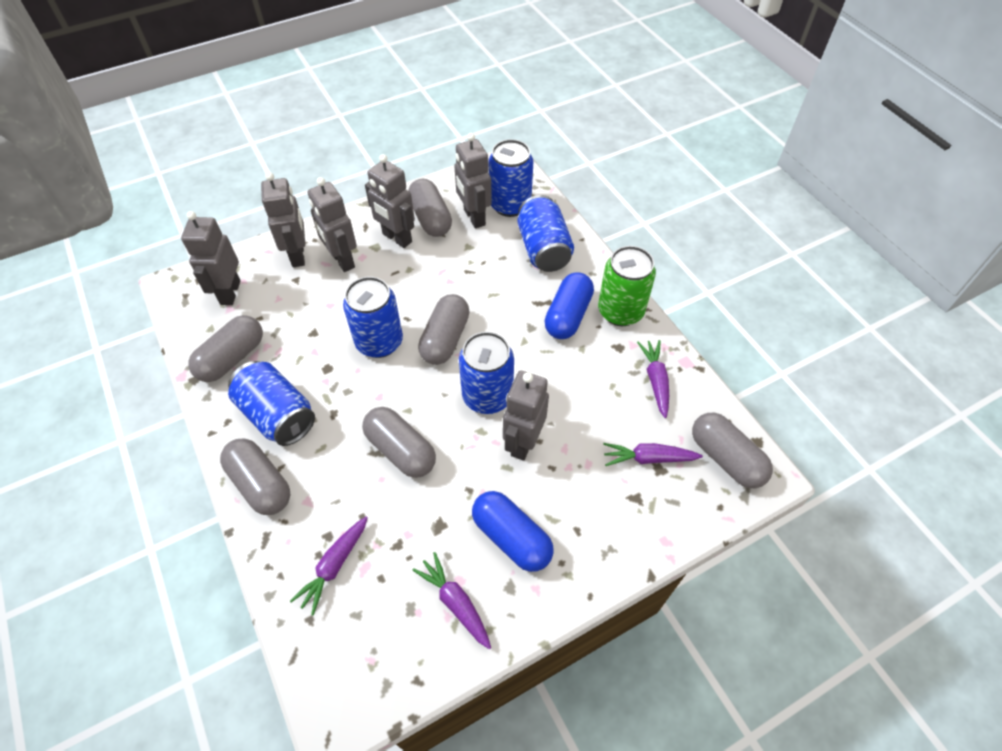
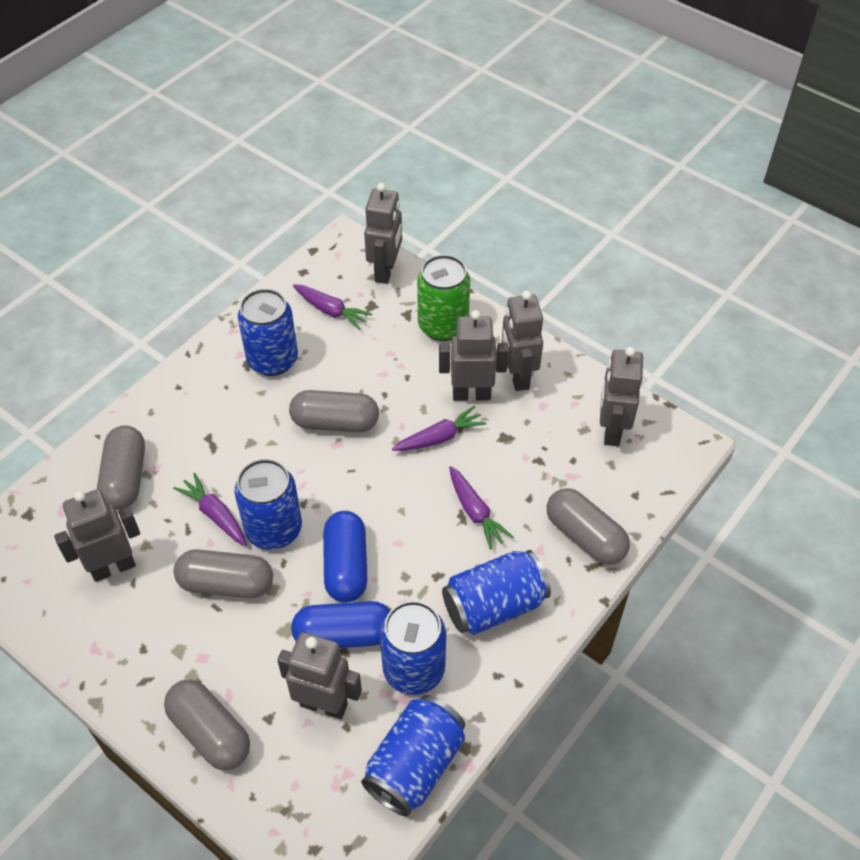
grey capsule: 6 -> 5

